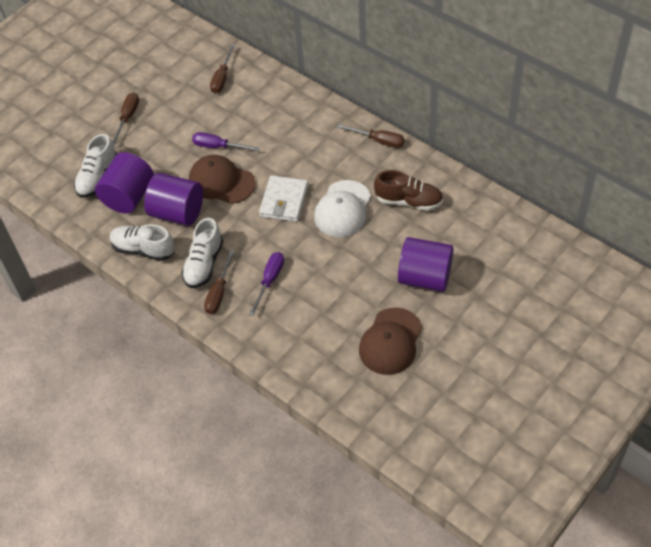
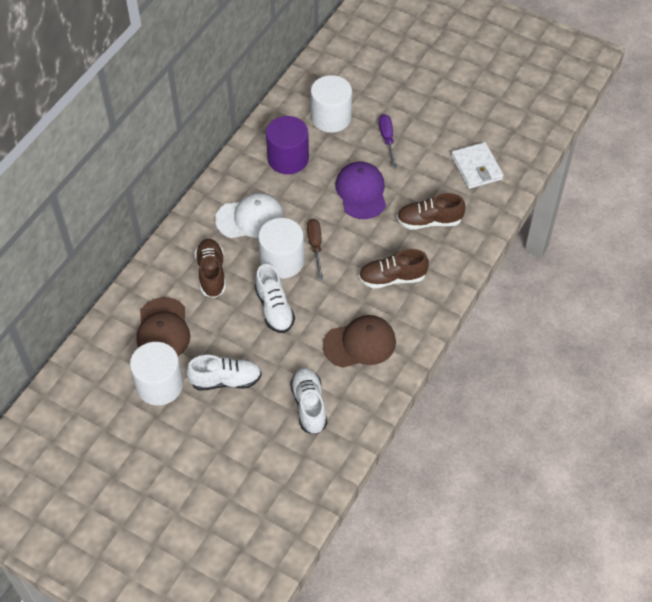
brown screwdriver: 4 -> 1
brown shoe: 1 -> 3
purple cap: 0 -> 1
purple cylinder: 3 -> 1
purple screwdriver: 2 -> 1
white cylinder: 0 -> 3

